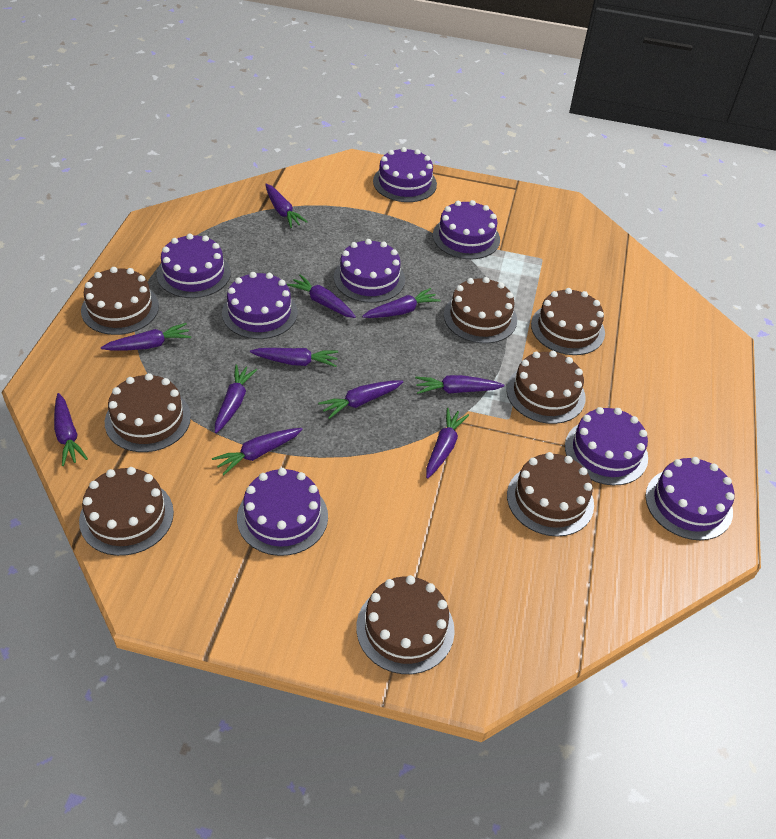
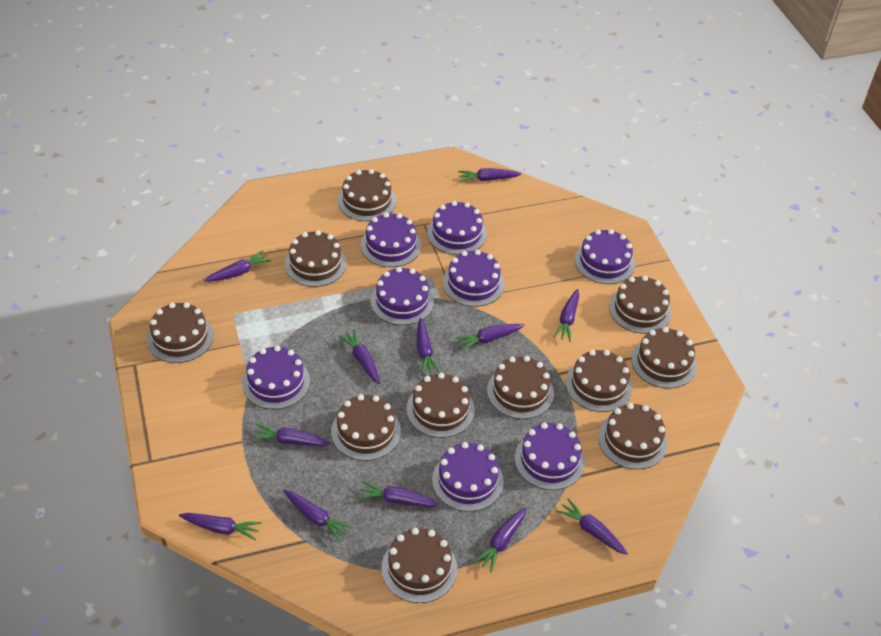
brown cake: 8 -> 11
purple carrot: 11 -> 12

